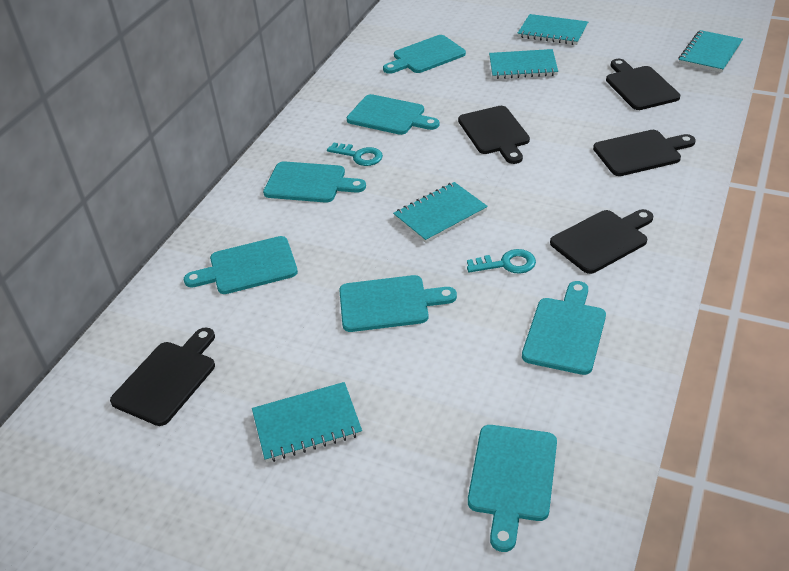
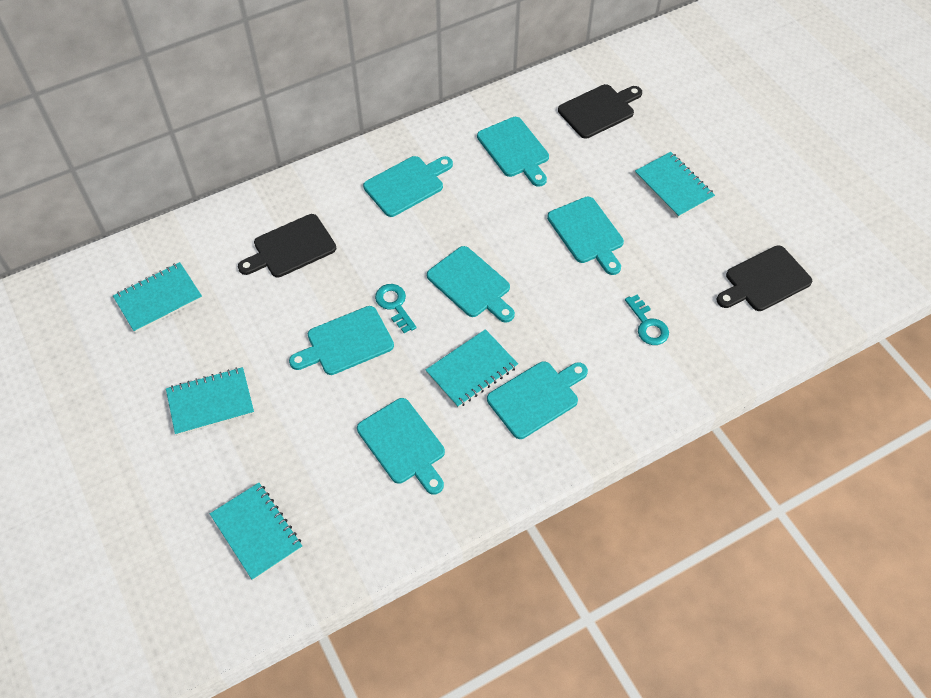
black cutting board: 5 -> 3

